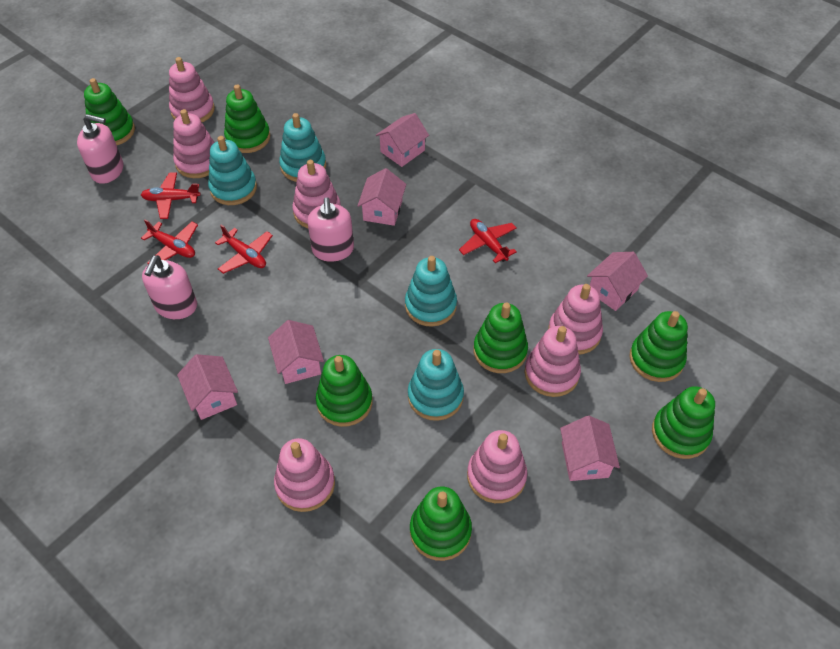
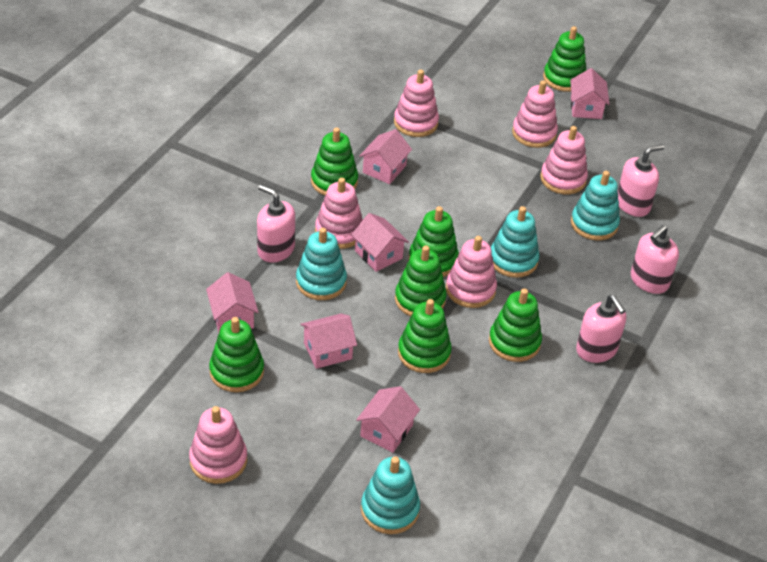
pink soap dispenser: 3 -> 4
pink stacking toy: 7 -> 6
red plane: 4 -> 0

